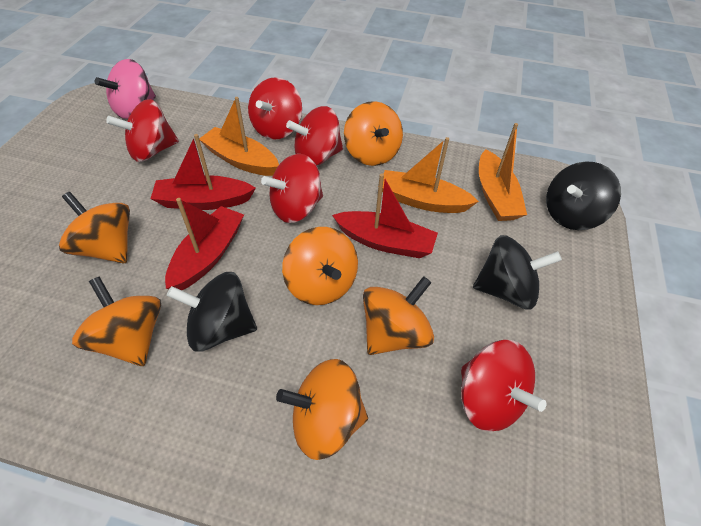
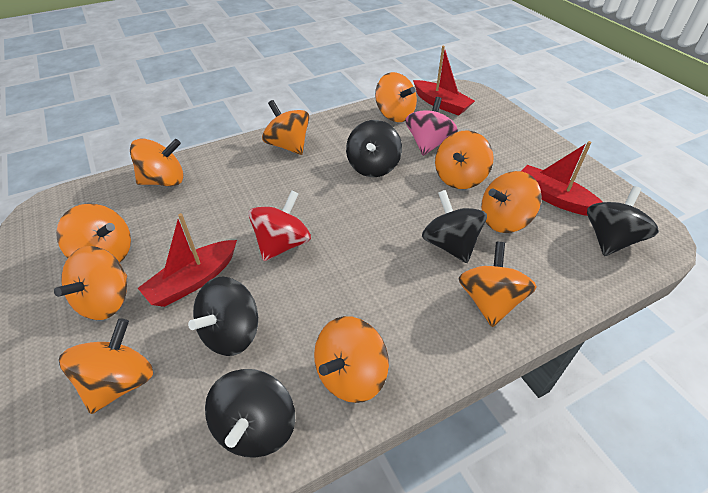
black spinning top: 3 -> 5
orange boat: 3 -> 0
orange spinning top: 6 -> 10
red spinning top: 5 -> 1

